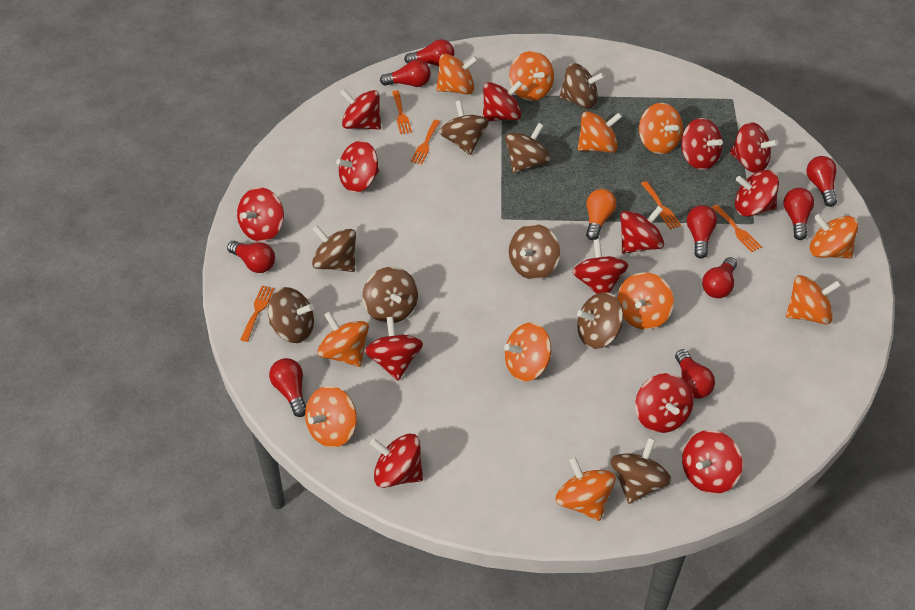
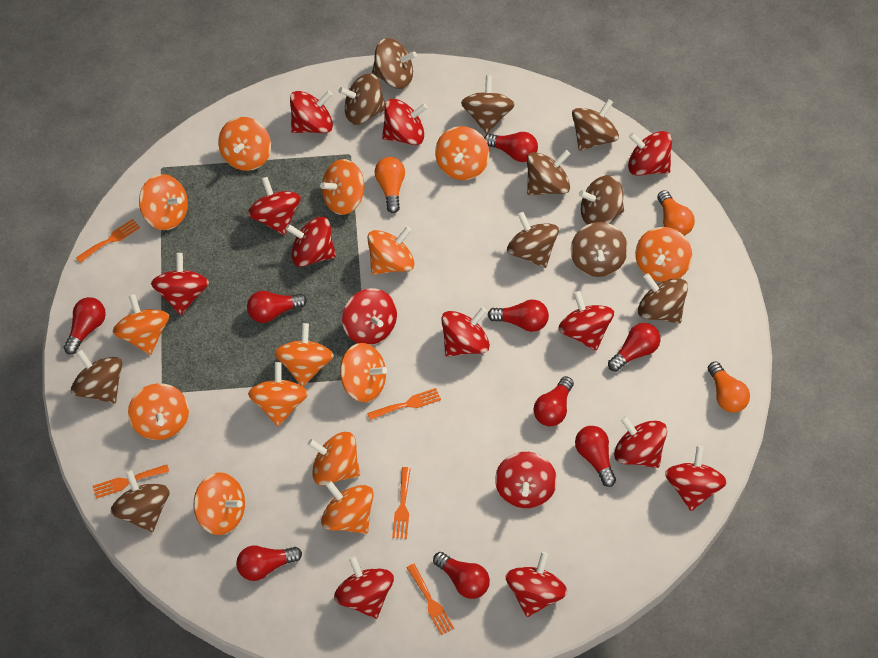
brown spinning top: 9 -> 11
orange light bulb: 1 -> 3
orange spinning top: 11 -> 14
red spinning top: 13 -> 14

